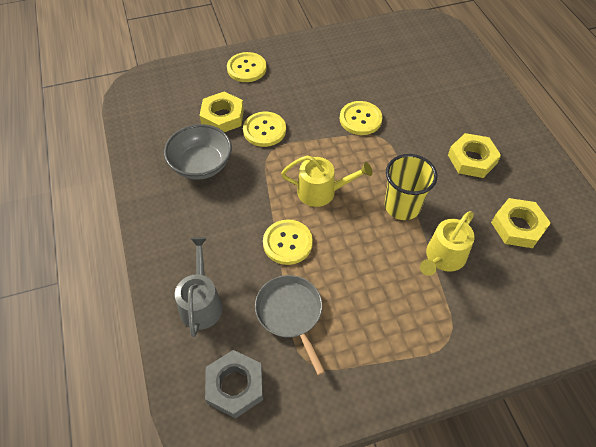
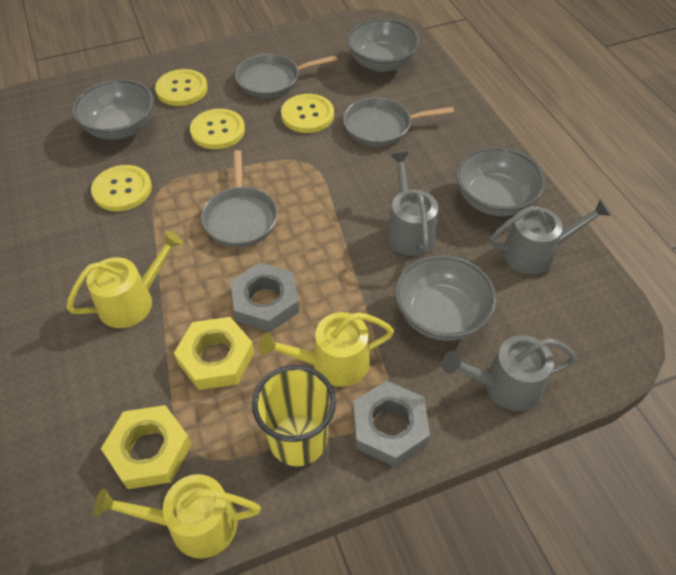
grey bowl: 1 -> 4
grey nut: 1 -> 2
grey pan: 1 -> 3
grey watering can: 1 -> 3
yellow nut: 3 -> 2
yellow watering can: 2 -> 3

